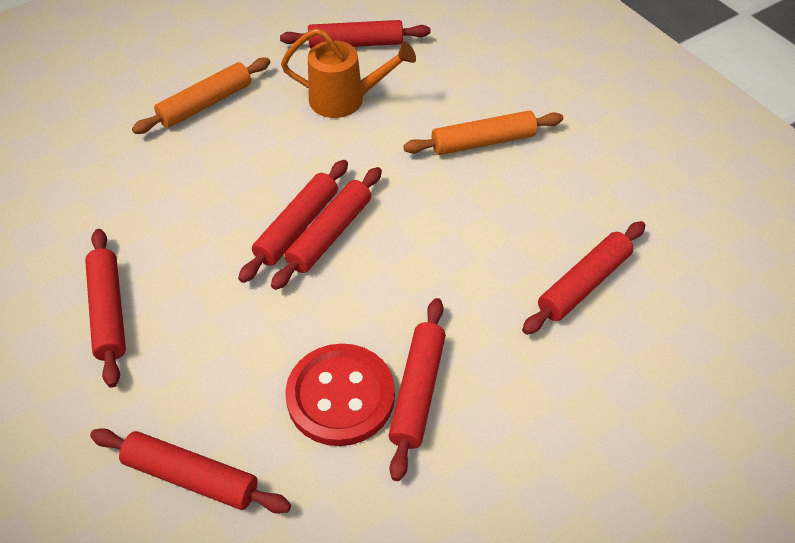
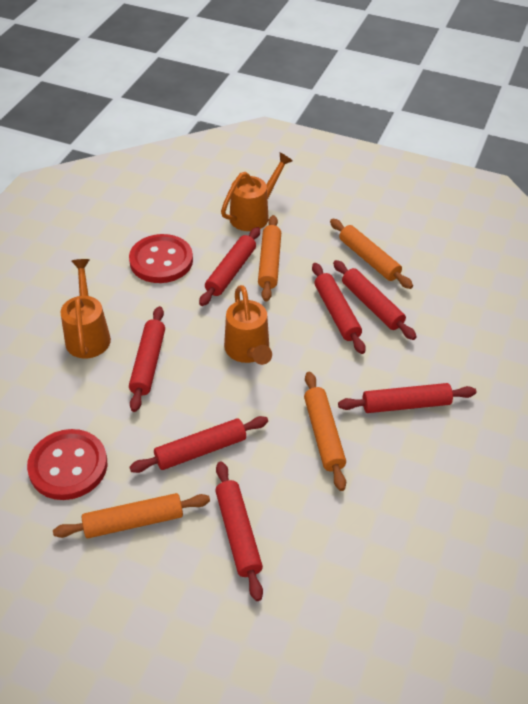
orange rolling pin: 2 -> 4
orange watering can: 1 -> 3
red button: 1 -> 2

